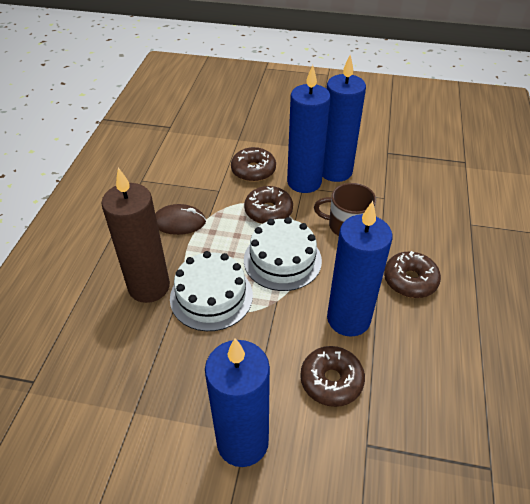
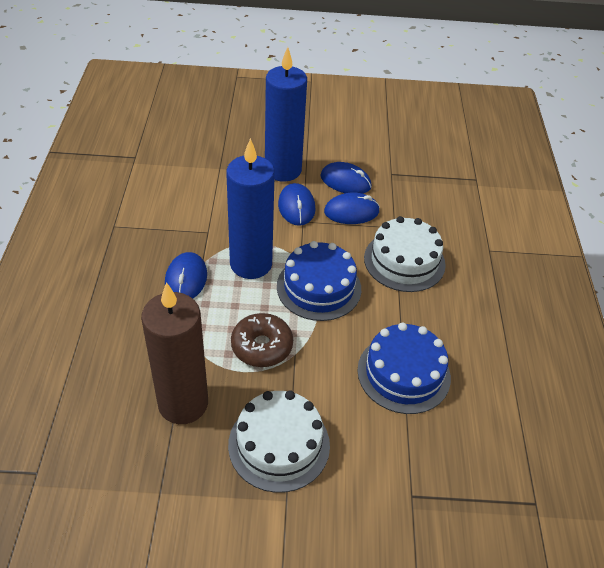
blue cake: 0 -> 2
blue candle: 4 -> 2
blue mouse: 0 -> 4
brown donut: 4 -> 1
brown mouse: 1 -> 0
brown mug: 1 -> 0

